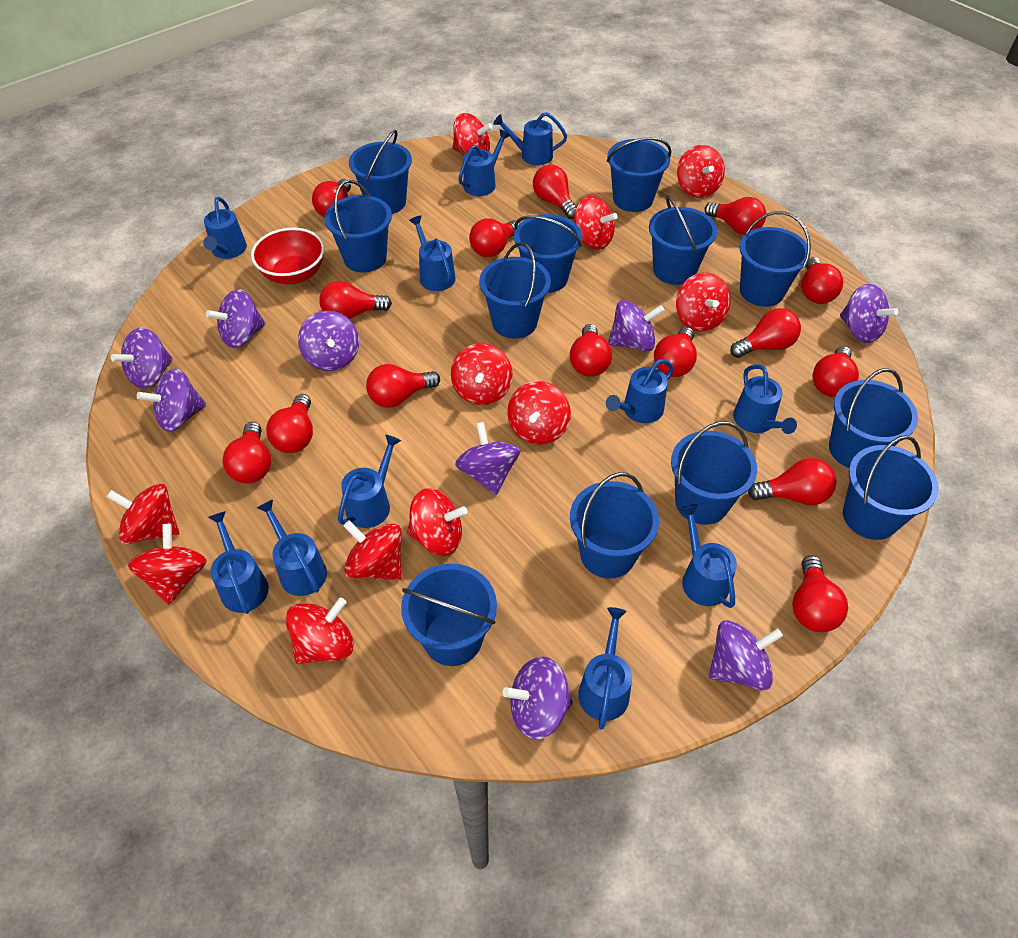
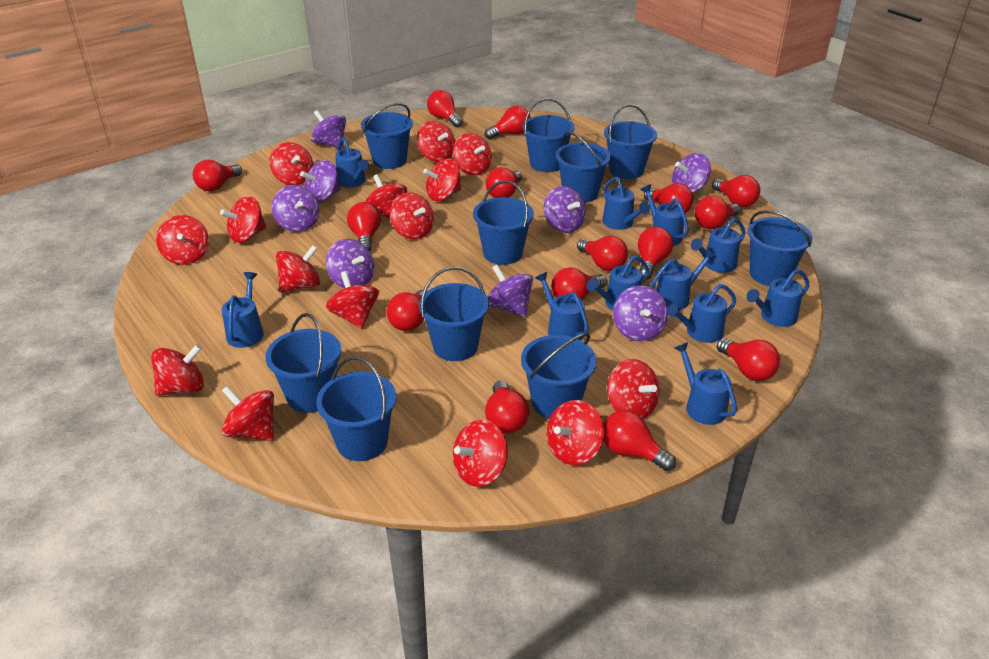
blue bucket: 12 -> 10
purple spinning top: 9 -> 8
red bowl: 1 -> 0
red spinning top: 11 -> 15

